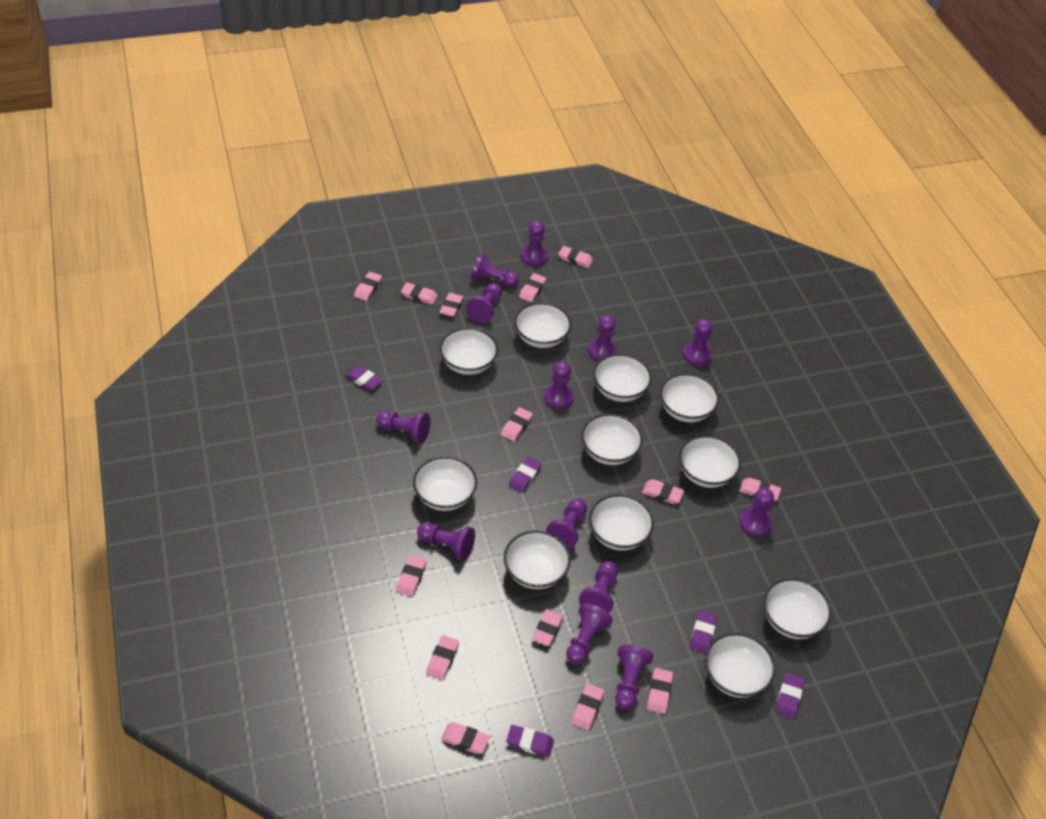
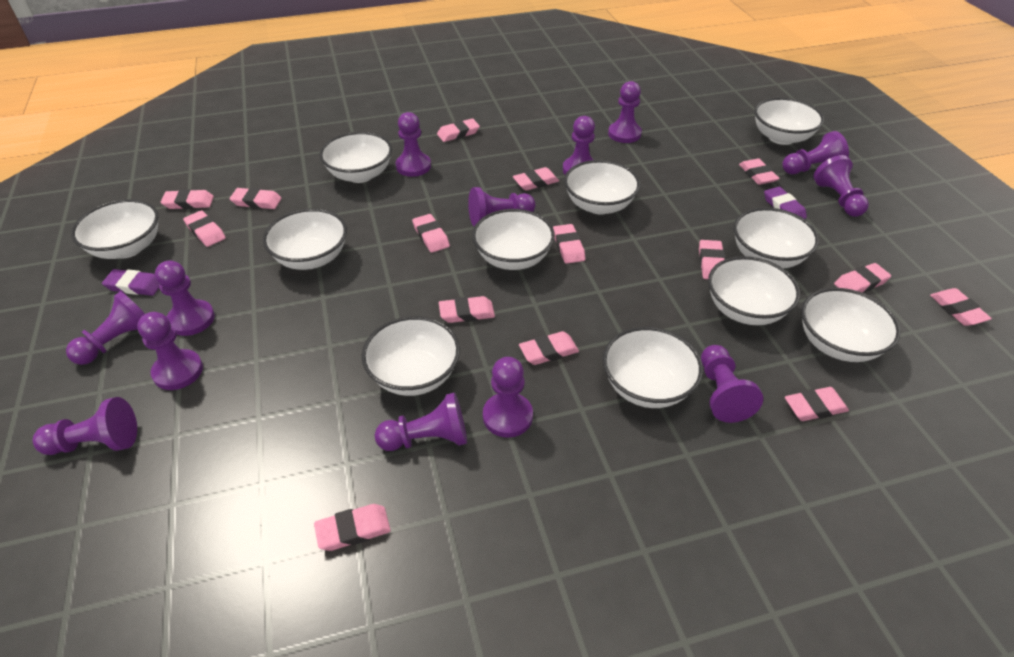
pink eraser: 14 -> 15
purple eraser: 5 -> 2

